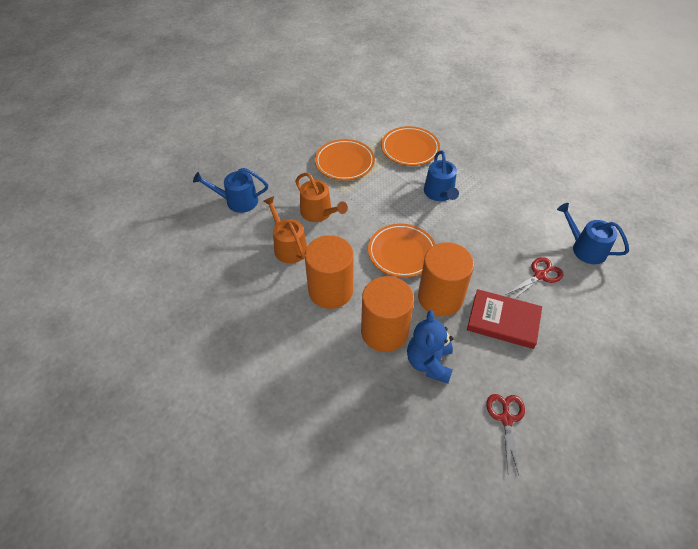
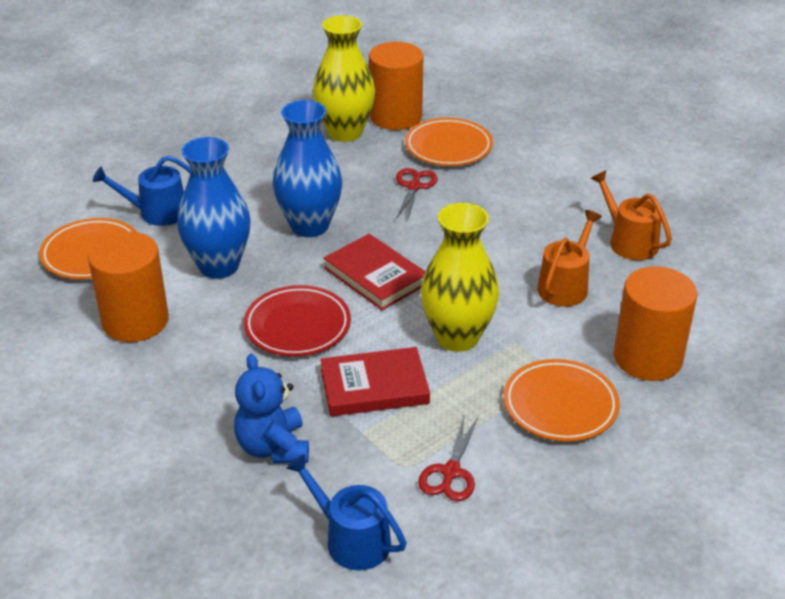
blue vase: 0 -> 2
blue watering can: 3 -> 2
red book: 1 -> 2
red plate: 0 -> 1
yellow vase: 0 -> 2

